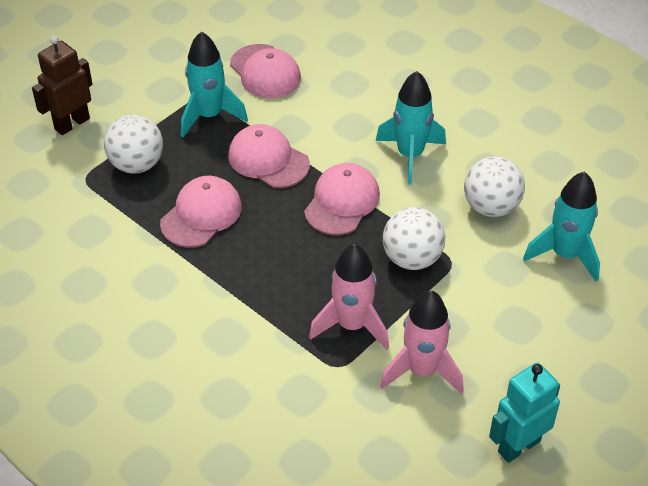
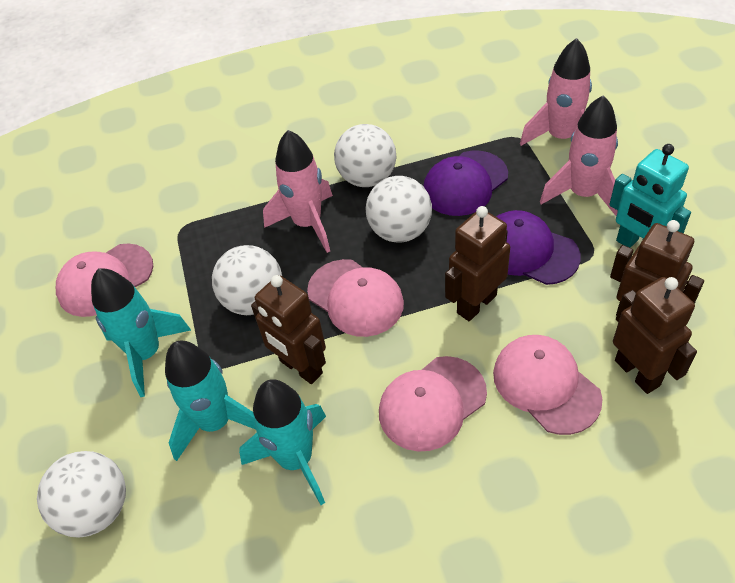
brown robot: 1 -> 4
pink rocket: 2 -> 3
purple cap: 0 -> 2
white ball: 3 -> 4

